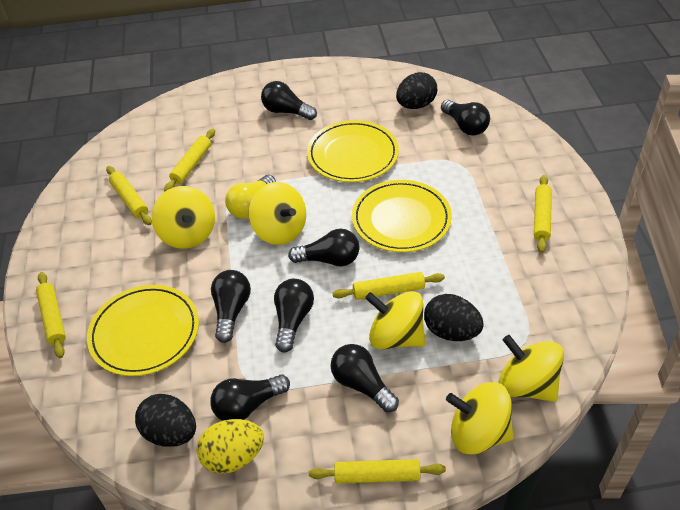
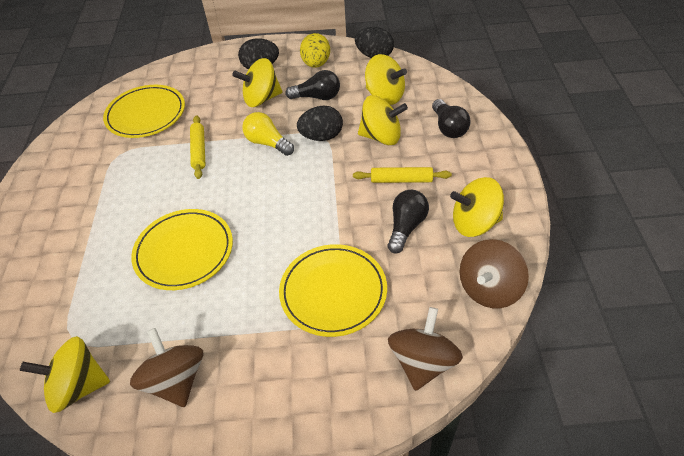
black light bulb: 7 -> 3
brown spinning top: 0 -> 3
yellow rolling pin: 6 -> 2

